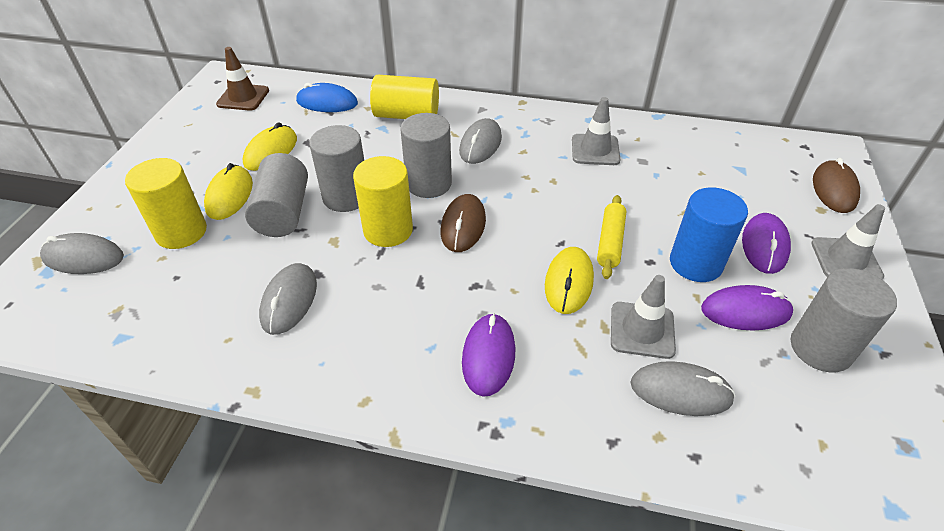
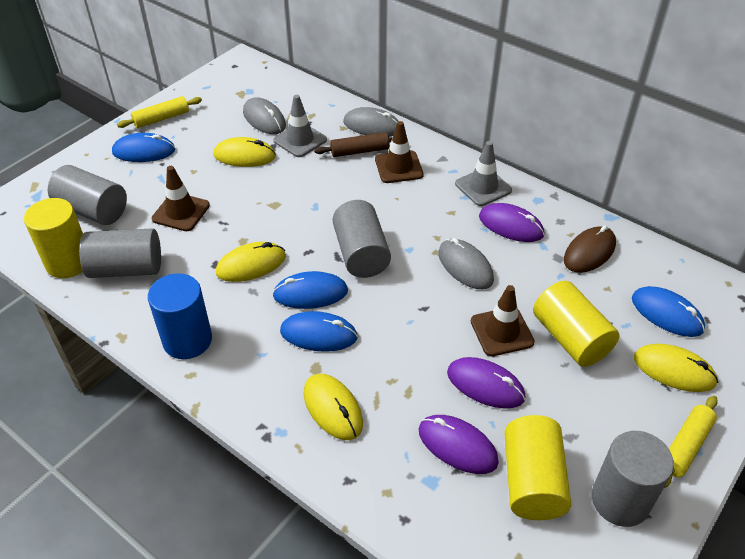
blue mouse: 1 -> 4
brown mouse: 2 -> 1
brown rolling pin: 0 -> 1
brown traffic cone: 1 -> 3
grey mouse: 4 -> 3
grey traffic cone: 3 -> 2
yellow mouse: 3 -> 4
yellow rolling pin: 1 -> 2

